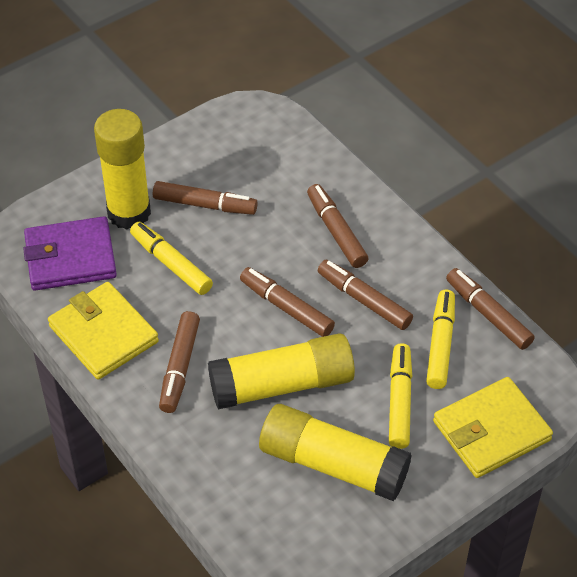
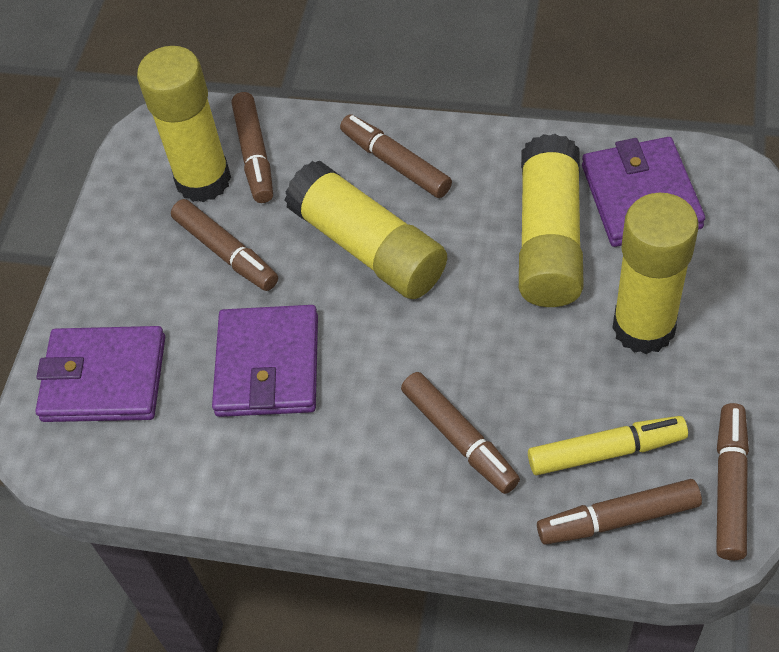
purple wallet: 1 -> 3
yellow glue stick: 3 -> 4
yellow marker: 3 -> 1
yellow wallet: 2 -> 0

